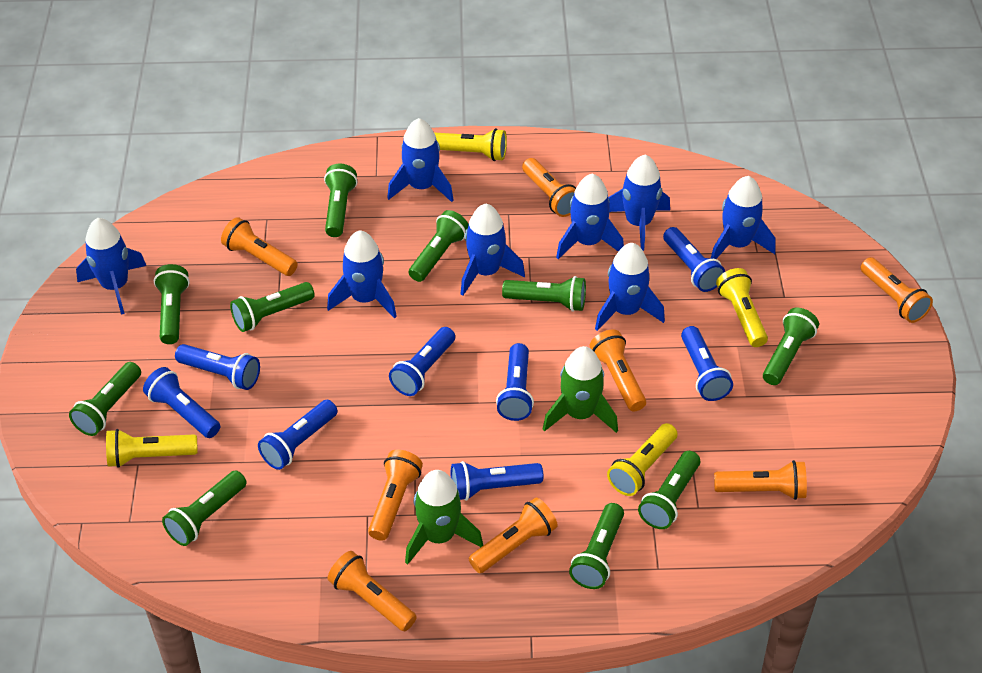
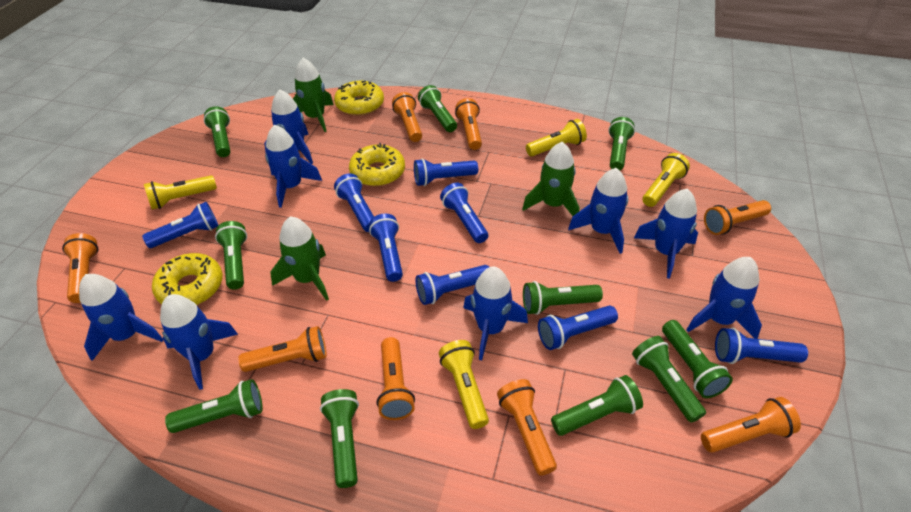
green rocket: 2 -> 3
yellow donut: 0 -> 3

